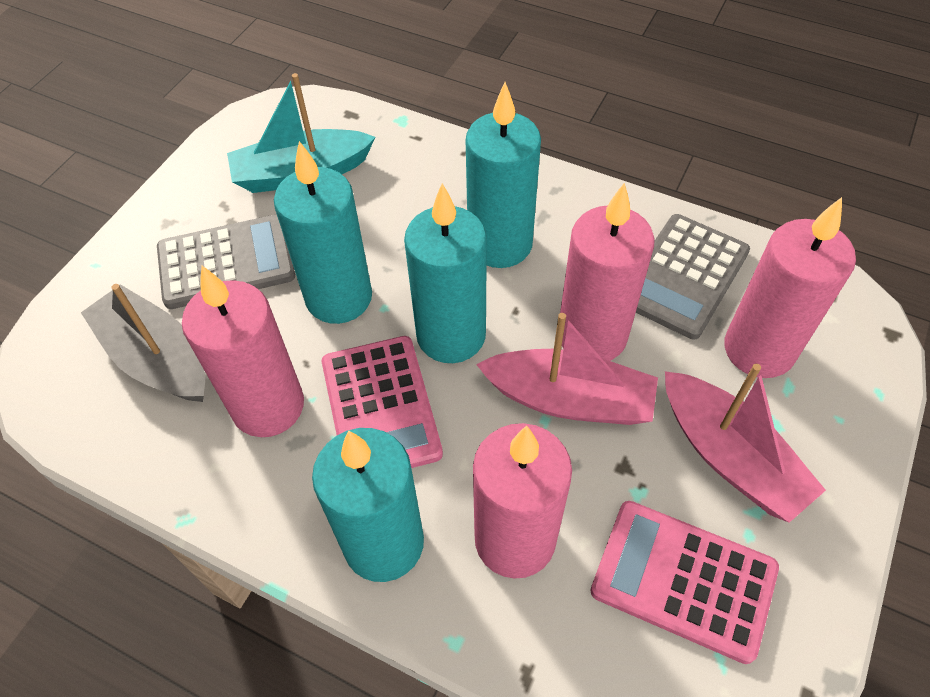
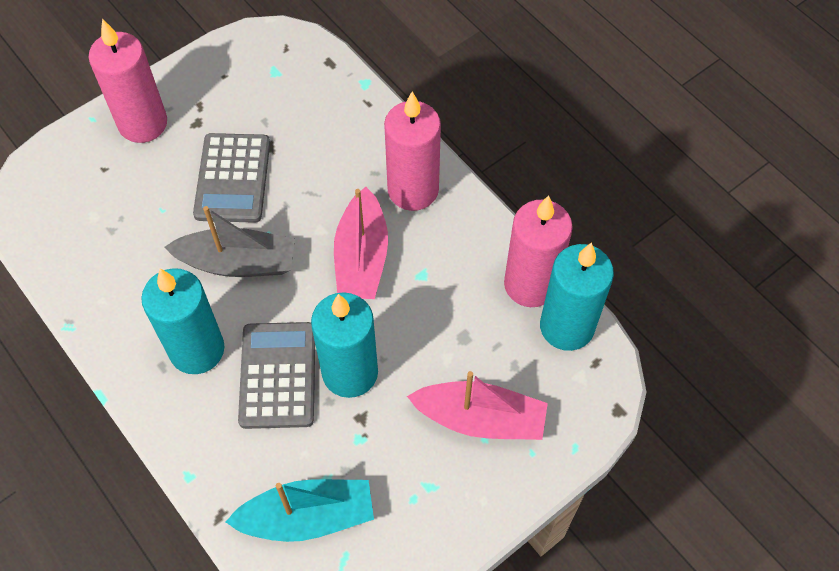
pink calculator: 2 -> 0
pink candle: 4 -> 3
turquoise candle: 4 -> 3

